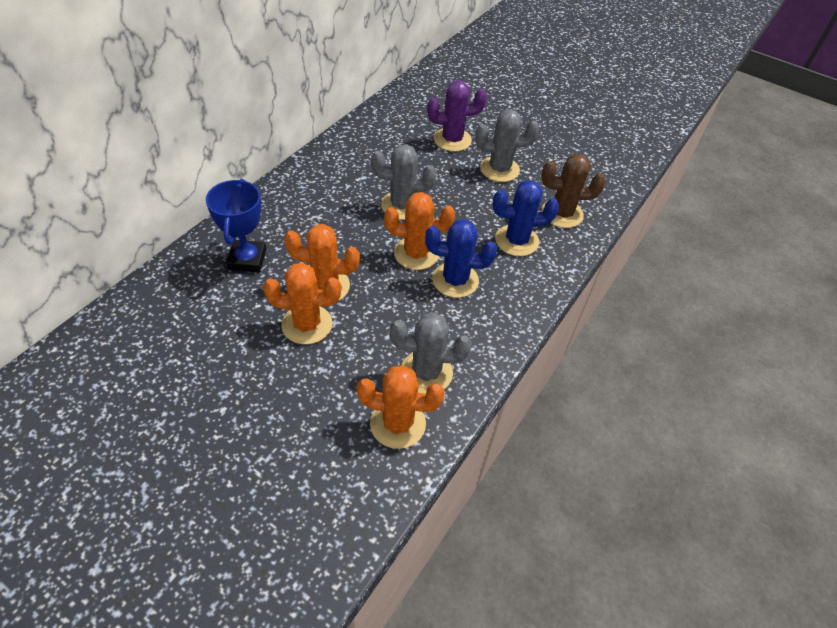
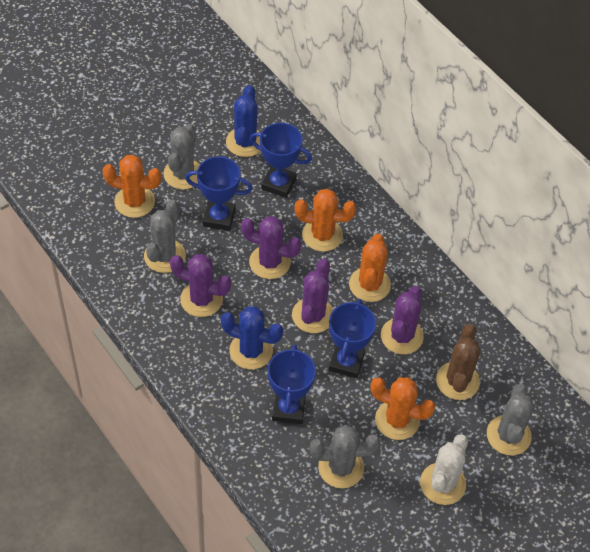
blue trophy: 1 -> 4
grey cactus: 3 -> 4
purple cactus: 1 -> 4
white cactus: 0 -> 1

